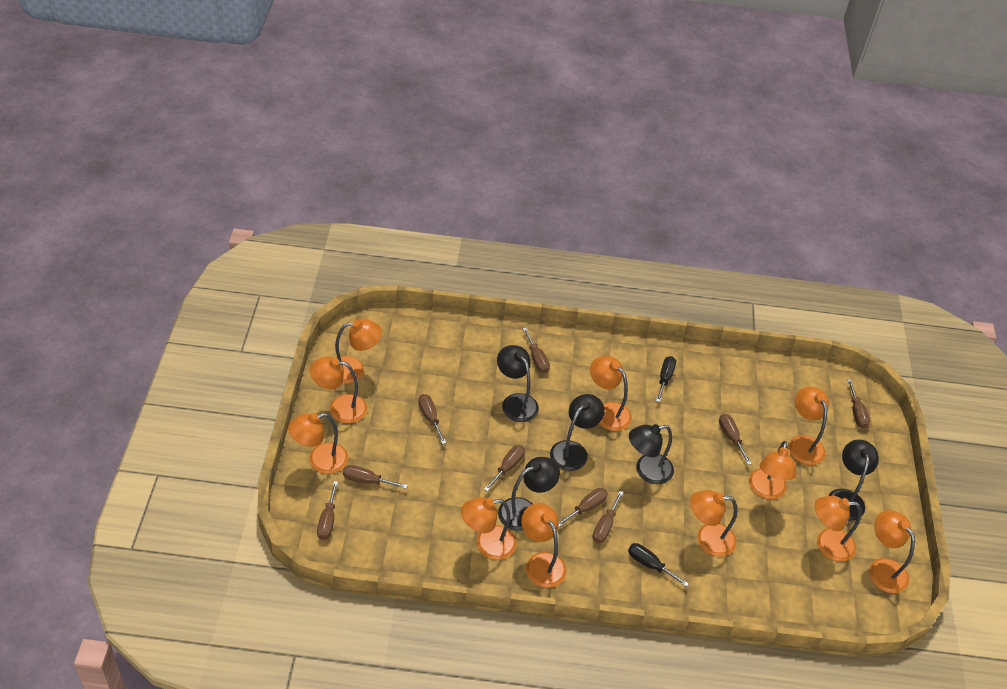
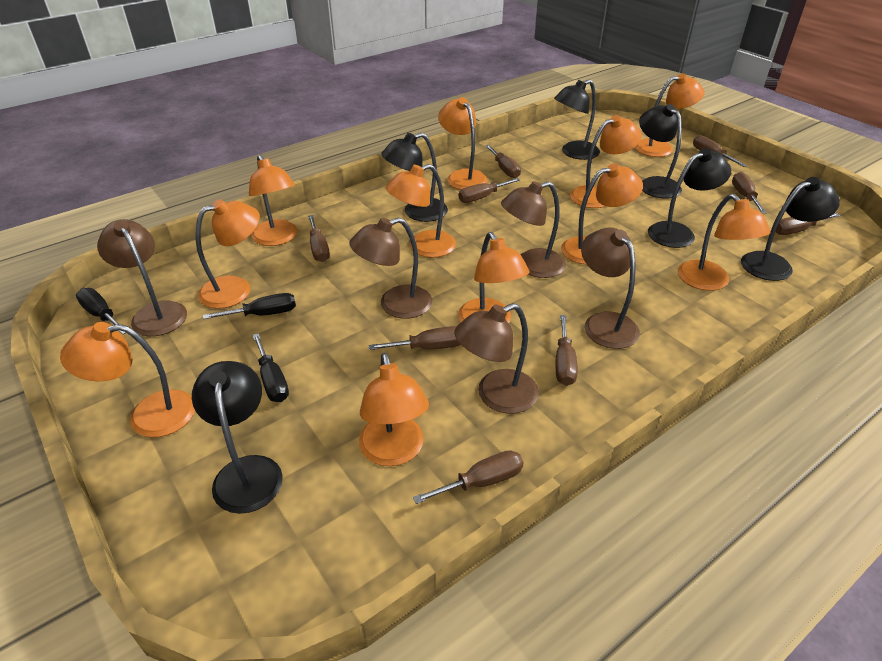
black lamp: 5 -> 6
black screwdriver: 2 -> 3
brown lamp: 0 -> 5

